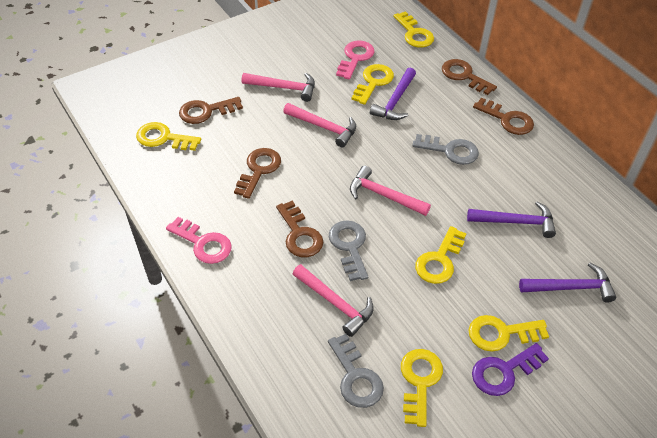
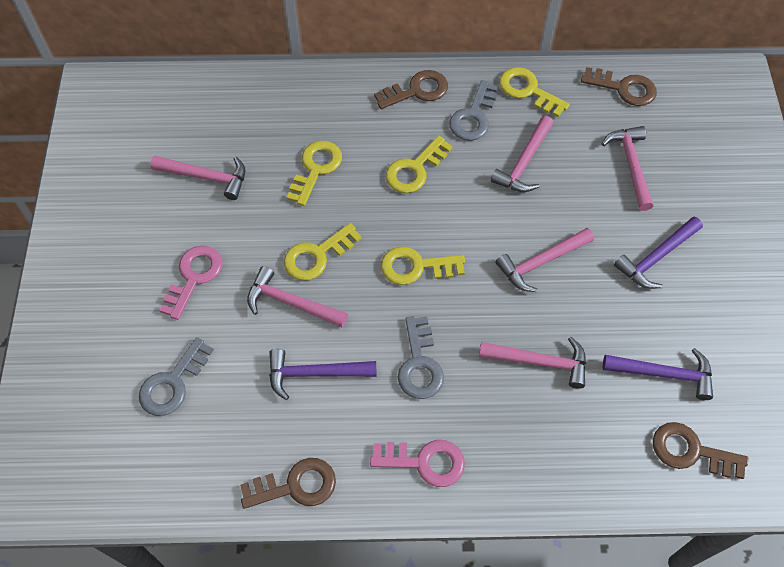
brown key: 5 -> 4
pink hammer: 4 -> 6
purple key: 1 -> 0
yellow key: 6 -> 5

